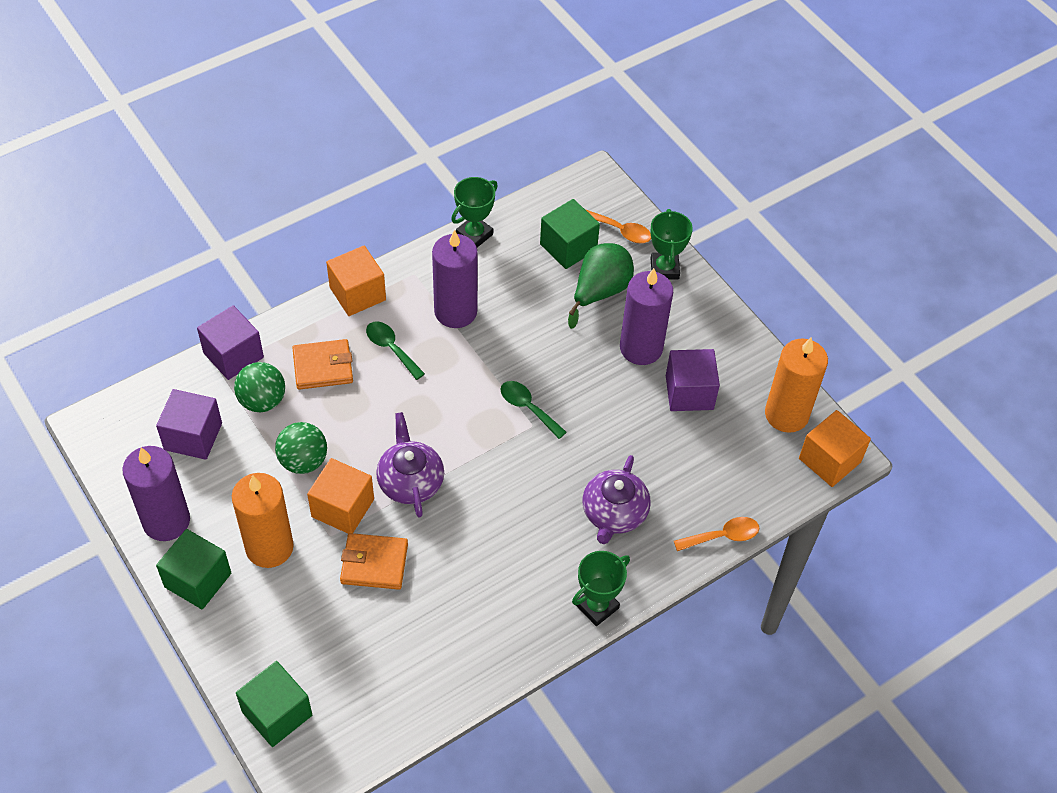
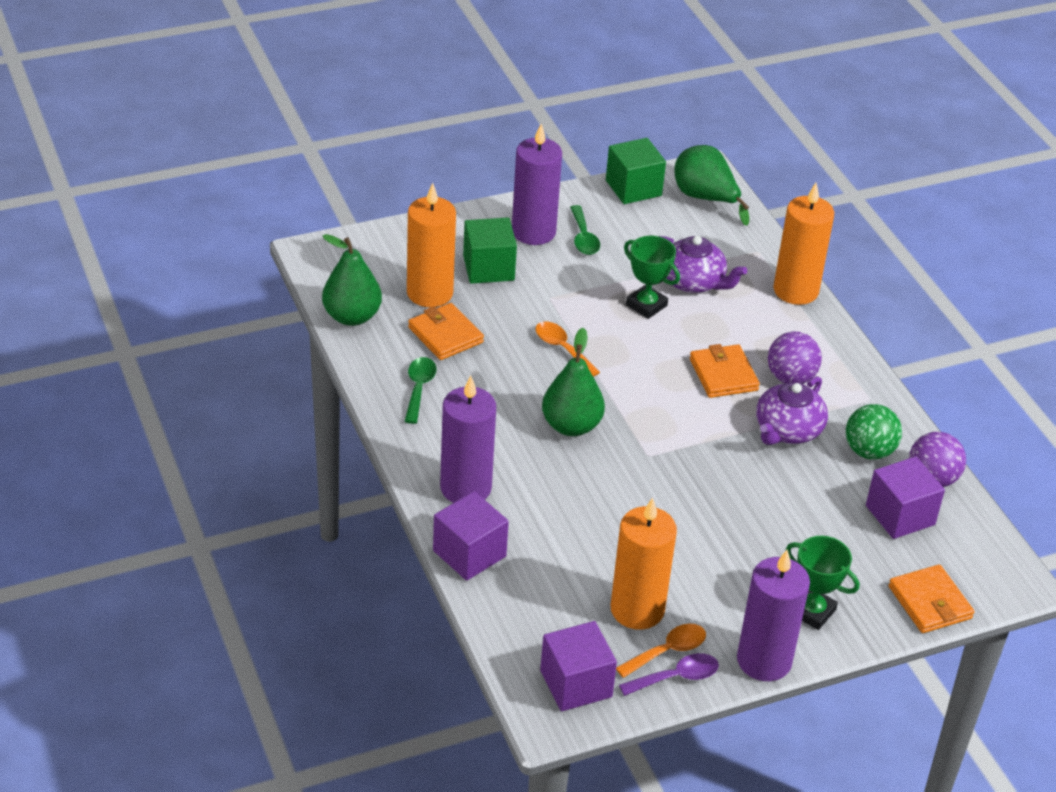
green ball: 2 -> 1
green cube: 3 -> 2
green pear: 1 -> 3
green trophy: 3 -> 2
orange candle: 2 -> 3
orange cube: 3 -> 0
orange wallet: 2 -> 3
purple ball: 0 -> 2
purple spoon: 0 -> 1

